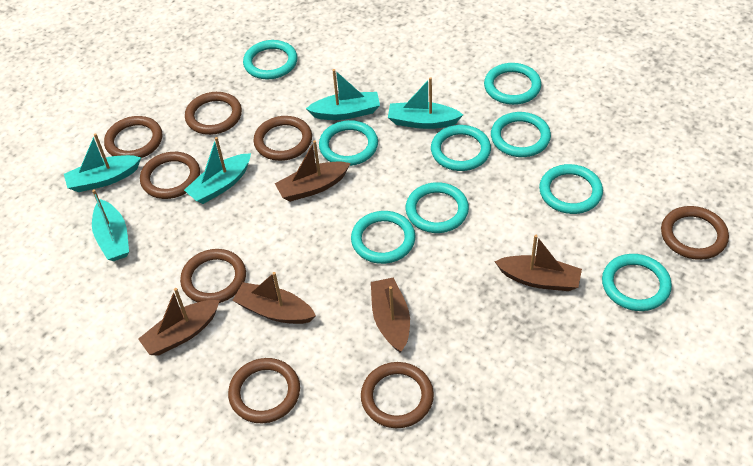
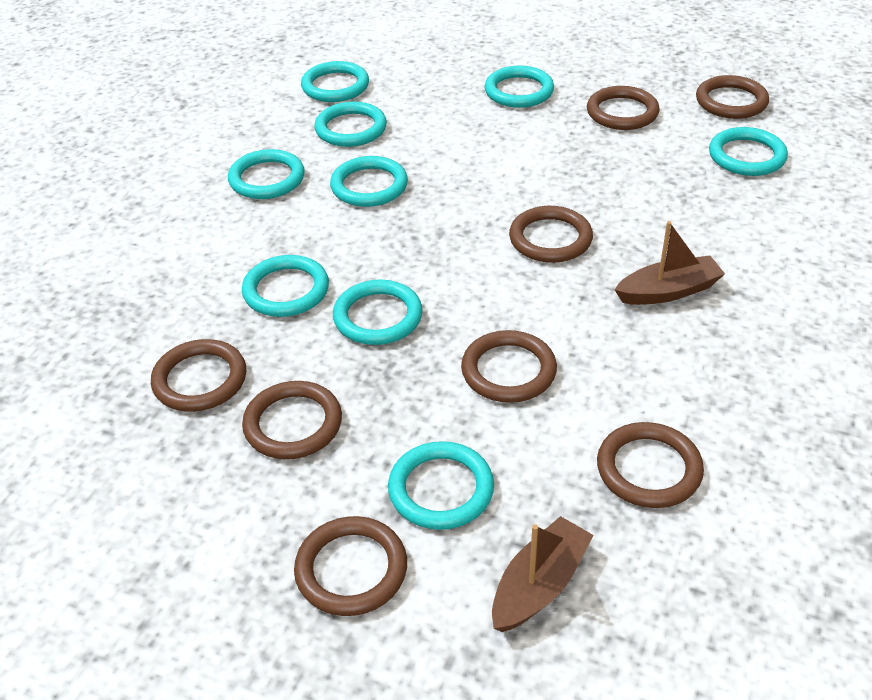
brown boat: 5 -> 2
turquoise boat: 5 -> 0

